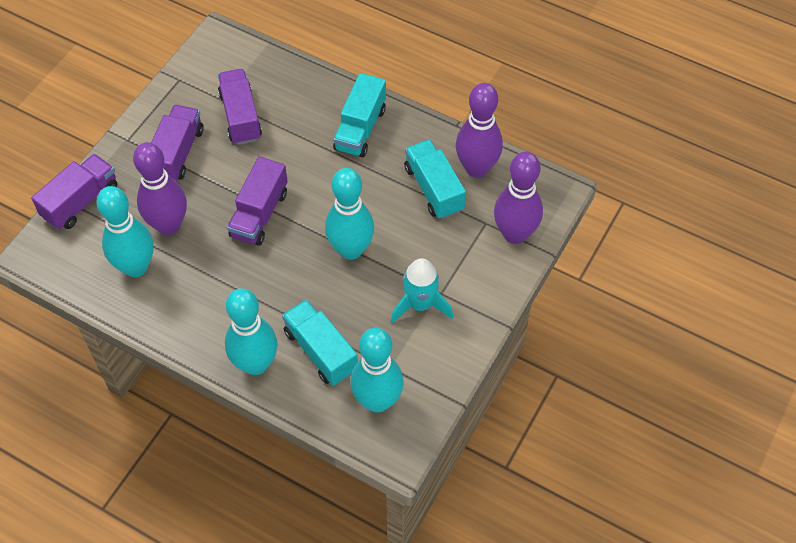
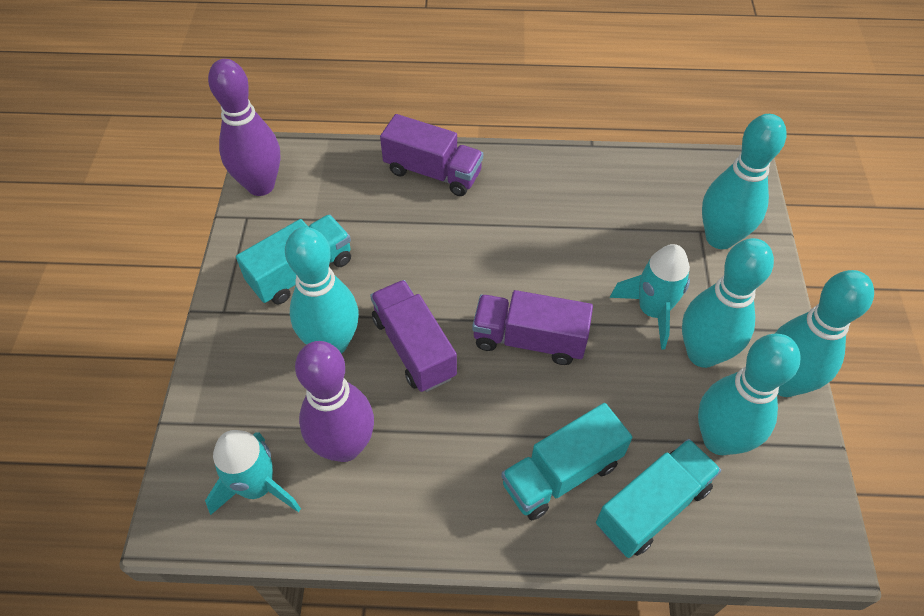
purple bowling pin: 3 -> 2
purple truck: 4 -> 3
turquoise bowling pin: 4 -> 5
turquoise rocket: 1 -> 2

